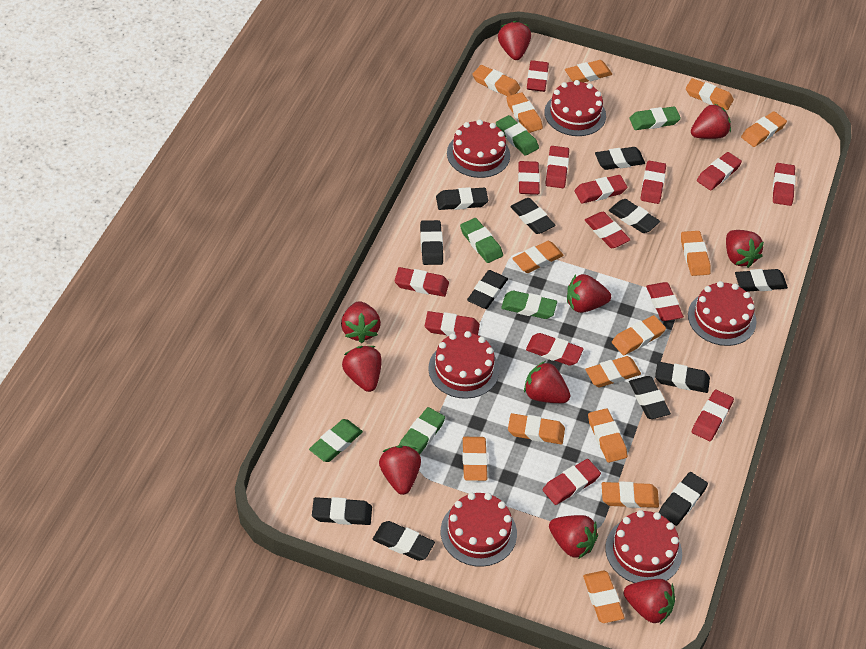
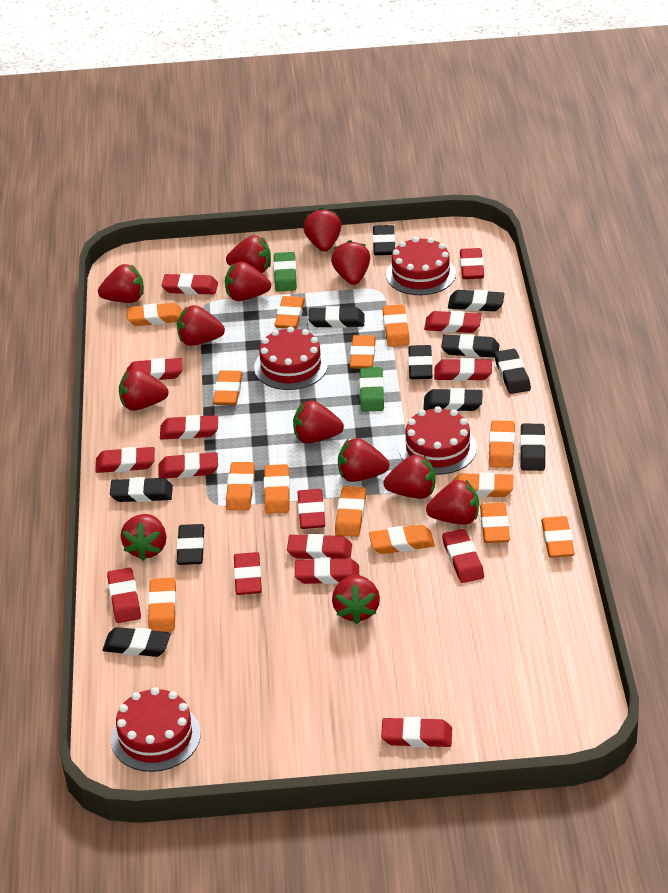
black eraser: 12 -> 11
green eraser: 6 -> 2
red cake: 6 -> 4
red eraser: 14 -> 15
red strawberry: 10 -> 13

